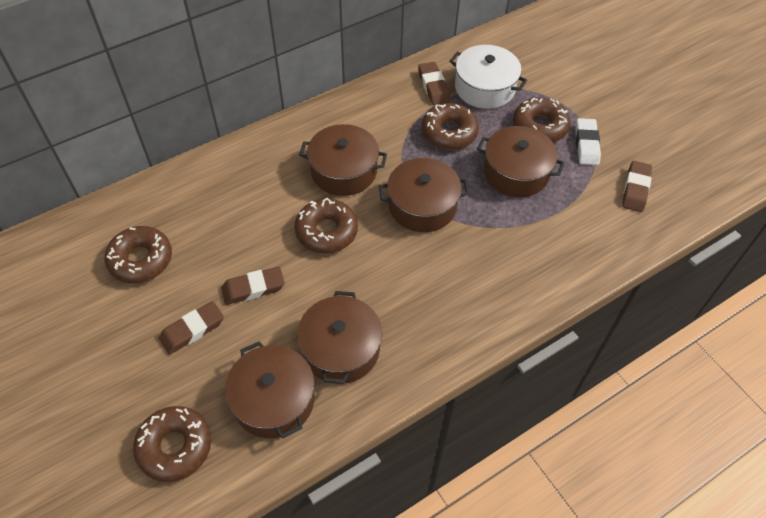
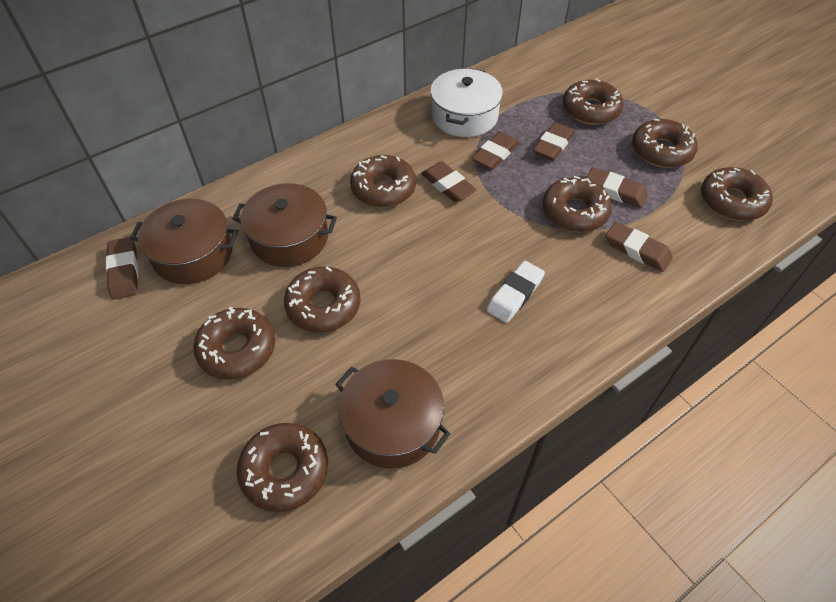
brown donut: 5 -> 8
brown eraser: 4 -> 6
brown pot: 5 -> 3

